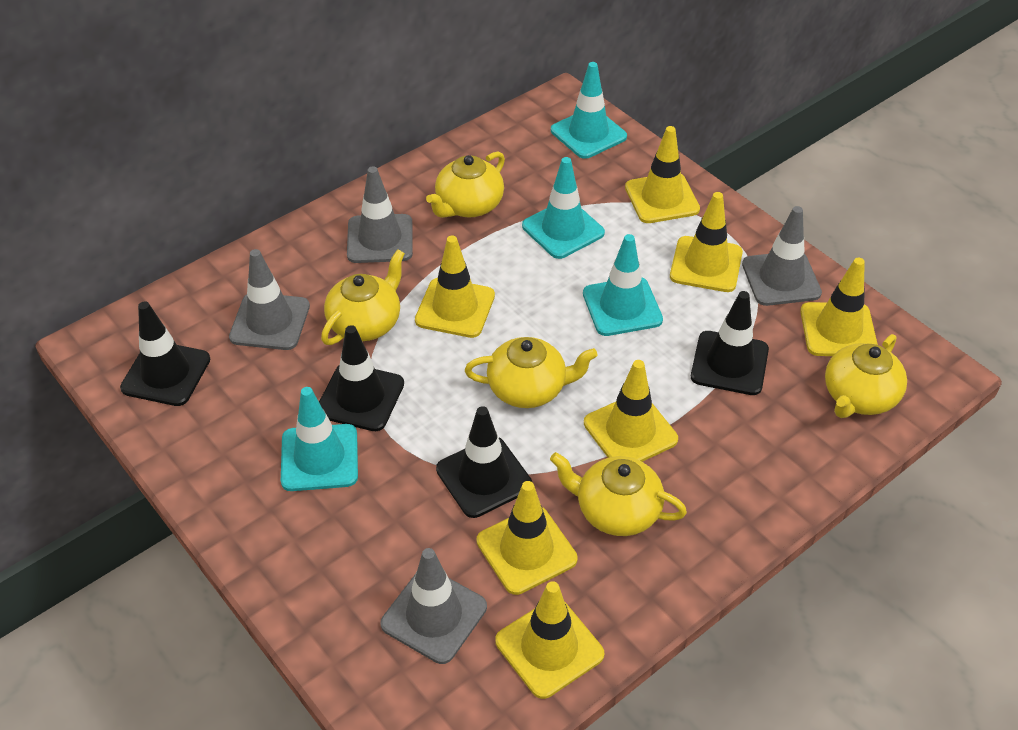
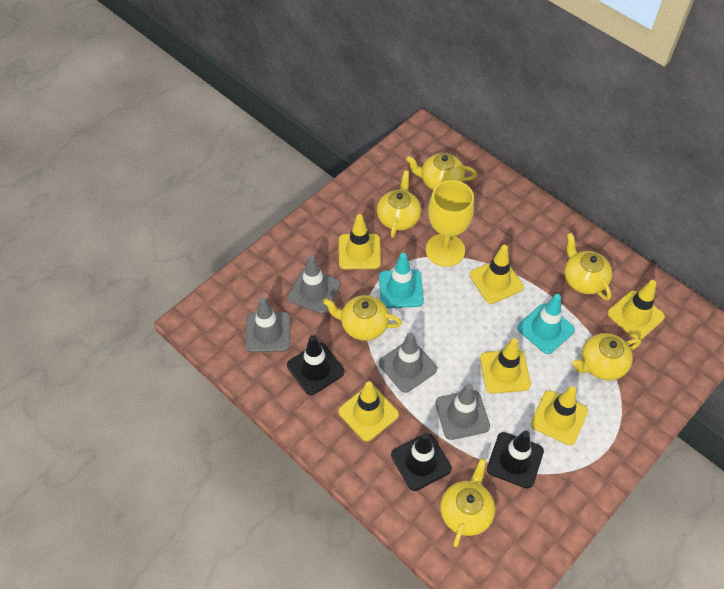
black traffic cone: 4 -> 3
turquoise traffic cone: 4 -> 2
yellow goblet: 0 -> 1
yellow teapot: 5 -> 6
yellow traffic cone: 7 -> 6

